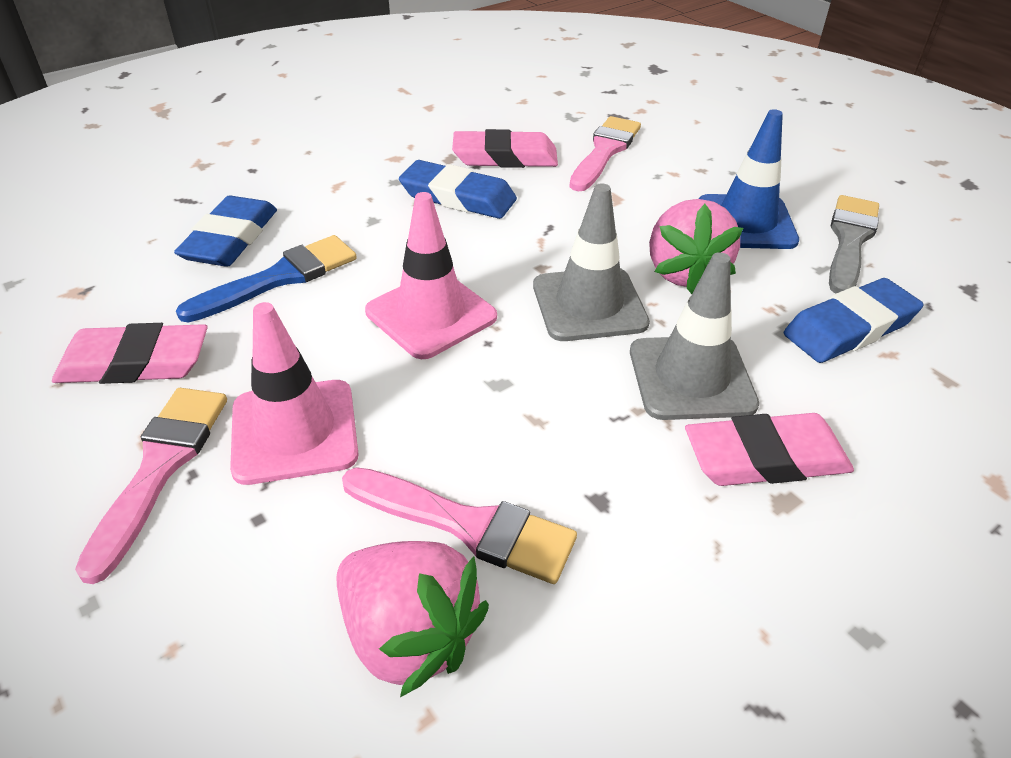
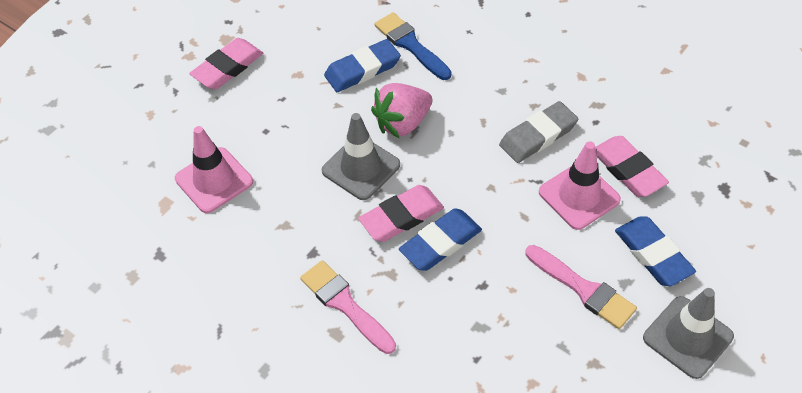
blue traffic cone: 1 -> 0
grey brush: 1 -> 0
grey eraser: 0 -> 1
pink brush: 3 -> 2
pink strawberry: 2 -> 1

